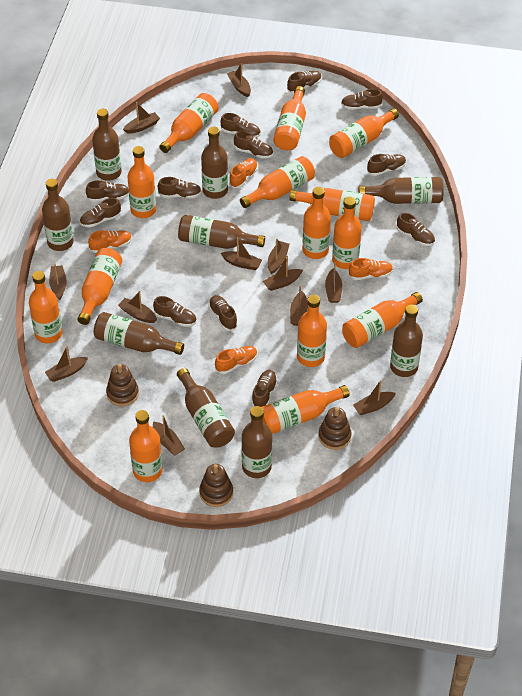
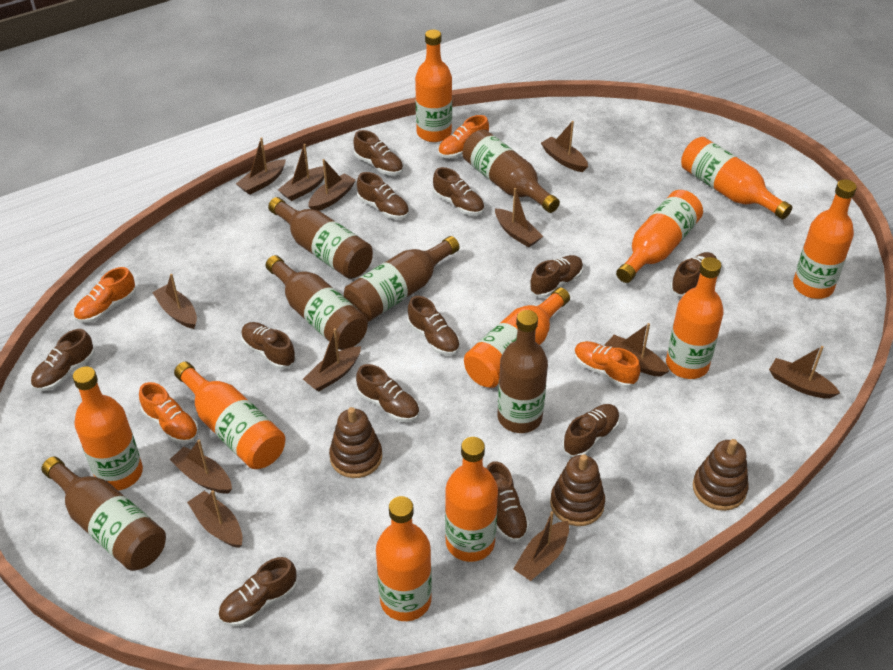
brown bottle: 9 -> 6
orange bottle: 14 -> 10

